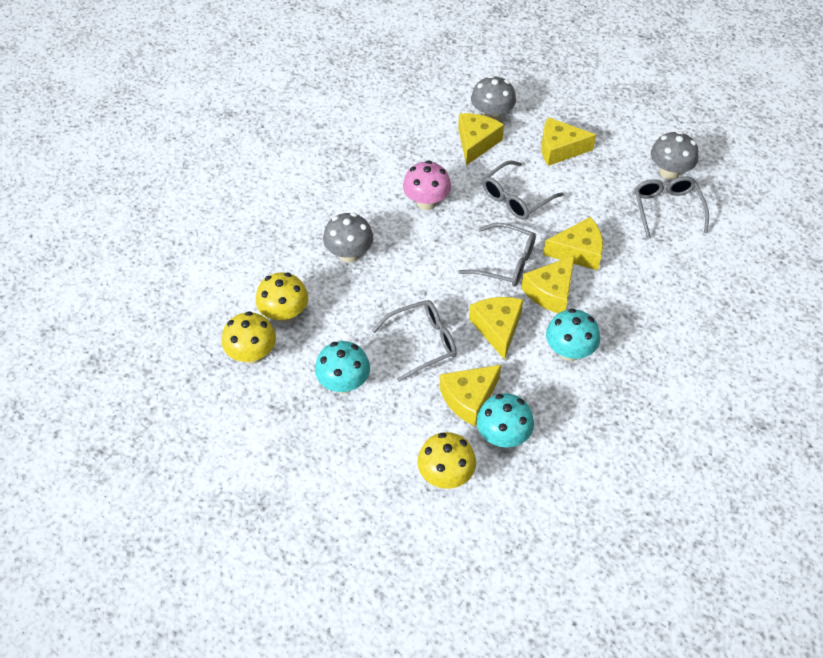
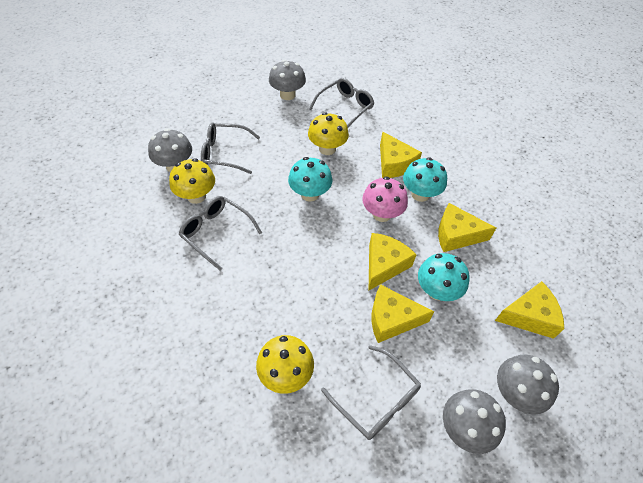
grey mushroom: 3 -> 4
yellow cheese: 6 -> 5

